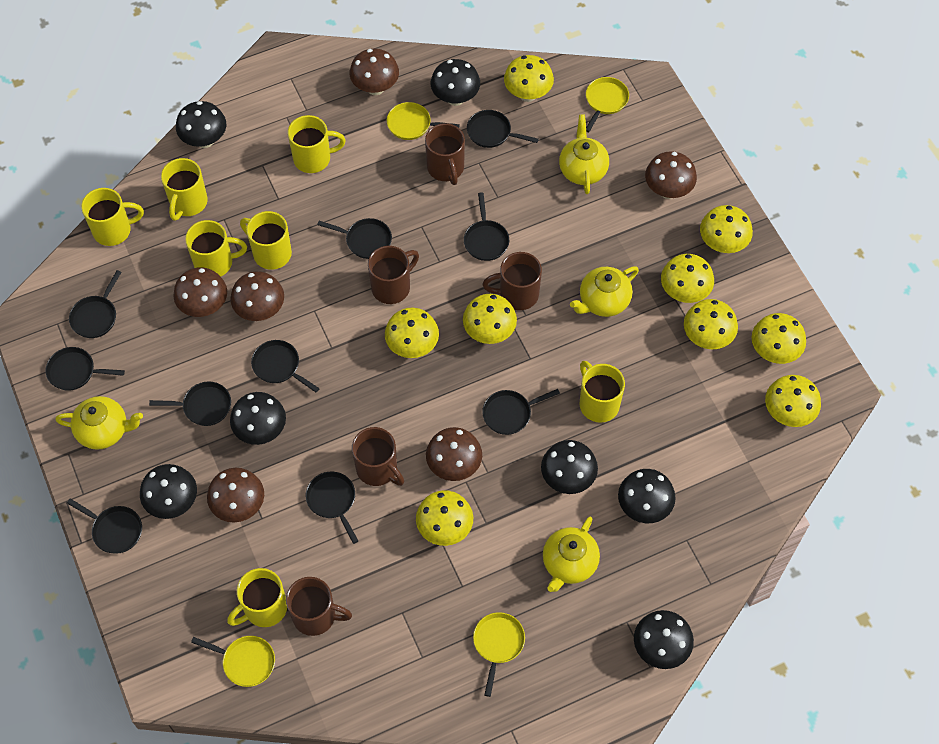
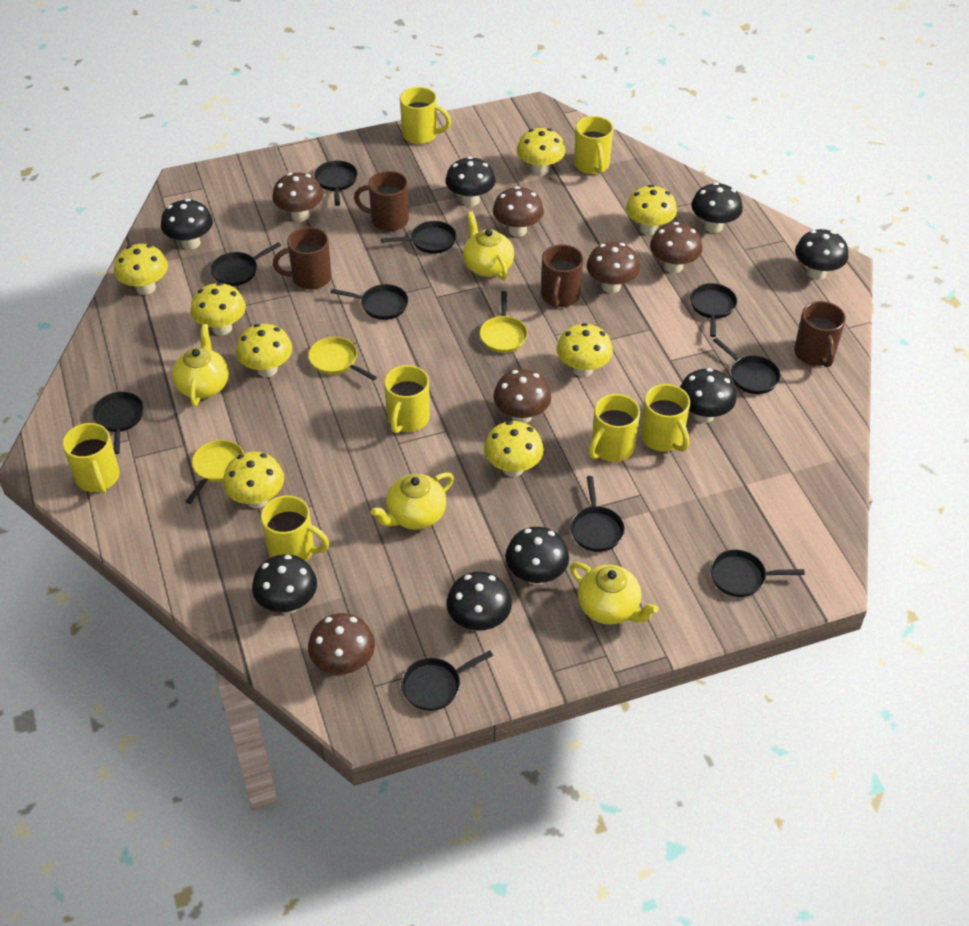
black mushroom: 7 -> 8
brown mug: 5 -> 4
yellow mushroom: 9 -> 8
yellow pan: 4 -> 3

